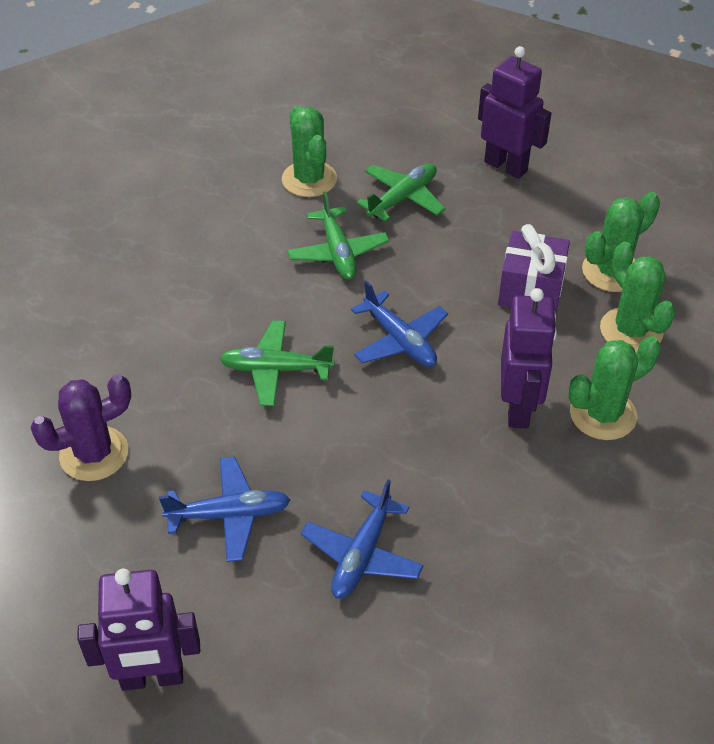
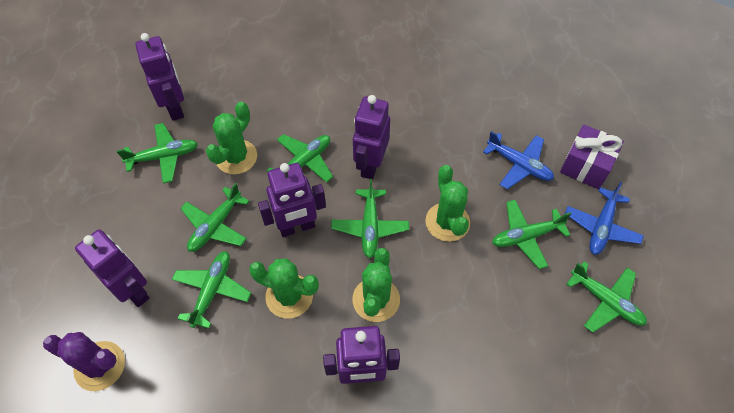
blue plane: 3 -> 2
green plane: 3 -> 7
purple robot: 3 -> 5

